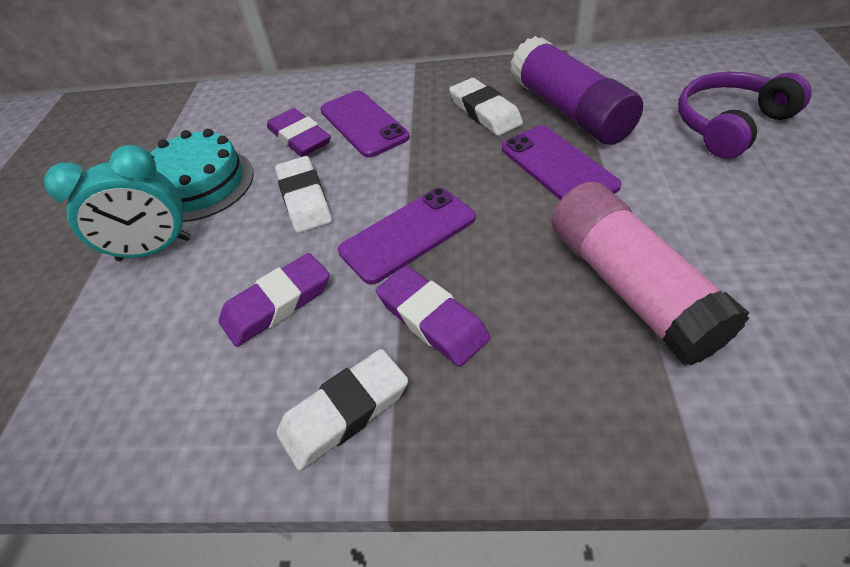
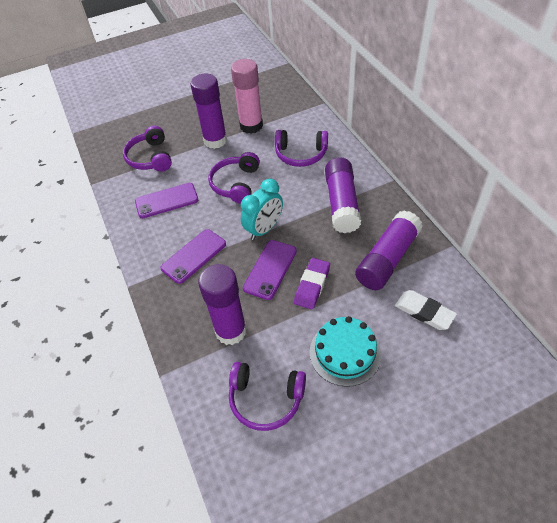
purple eraser: 3 -> 1
purple glue stick: 1 -> 4
purple headphones: 1 -> 4
white eraser: 3 -> 1

